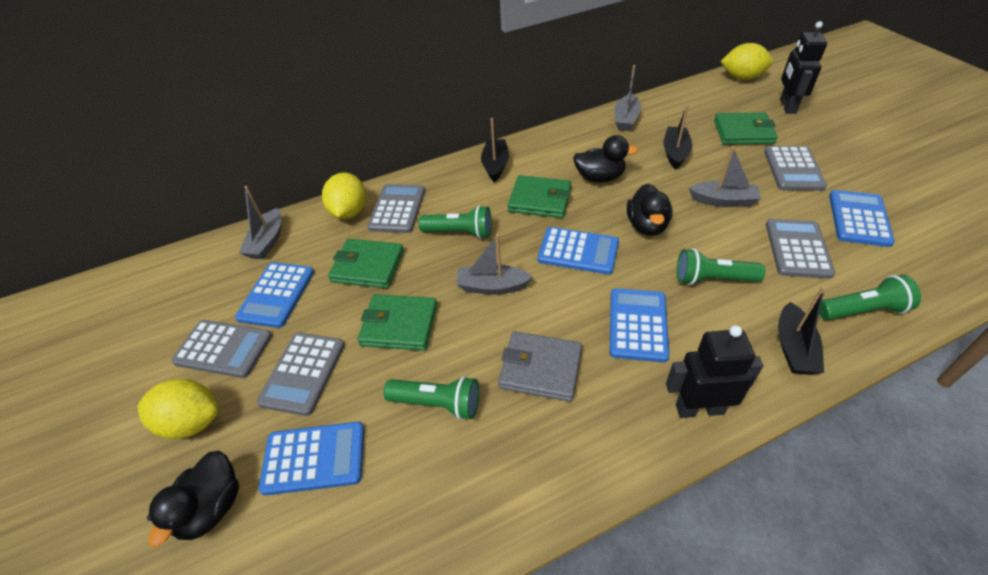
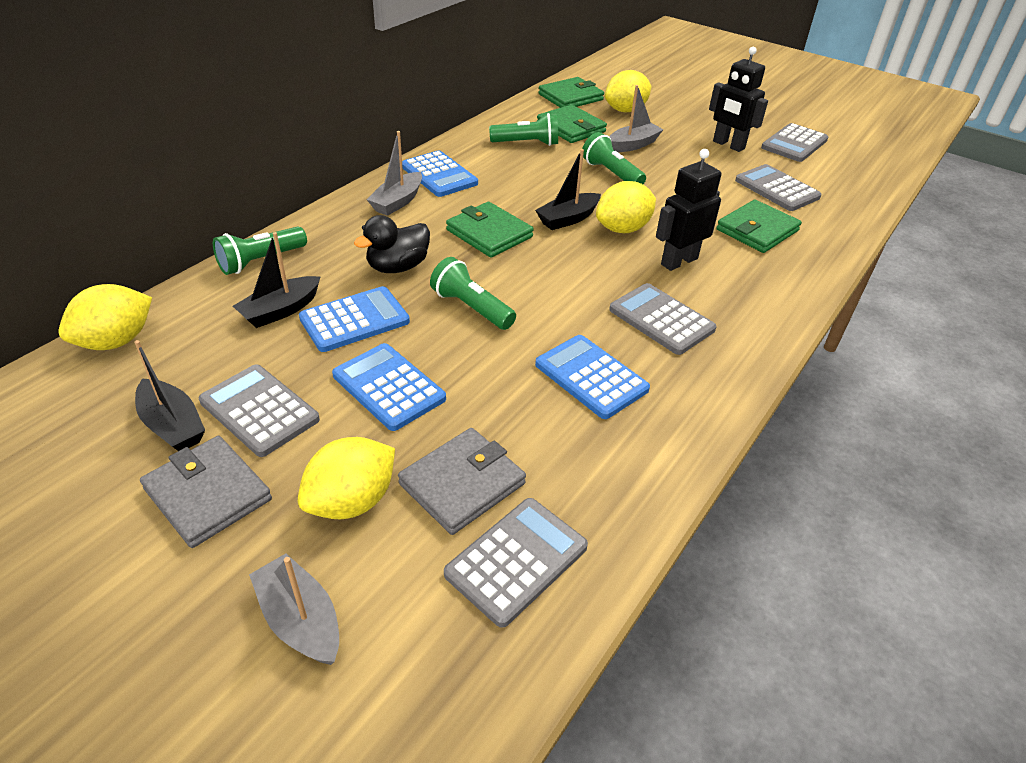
black duck: 3 -> 1
blue calculator: 5 -> 4
grey boat: 4 -> 3
grey wallet: 1 -> 2
yellow lemon: 3 -> 4

